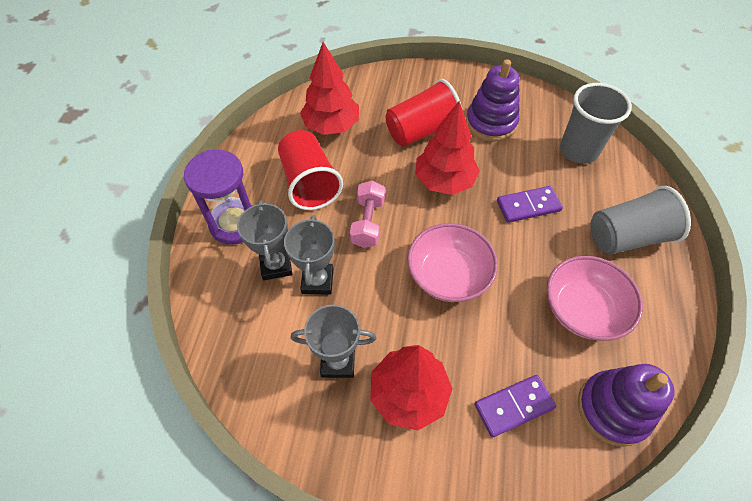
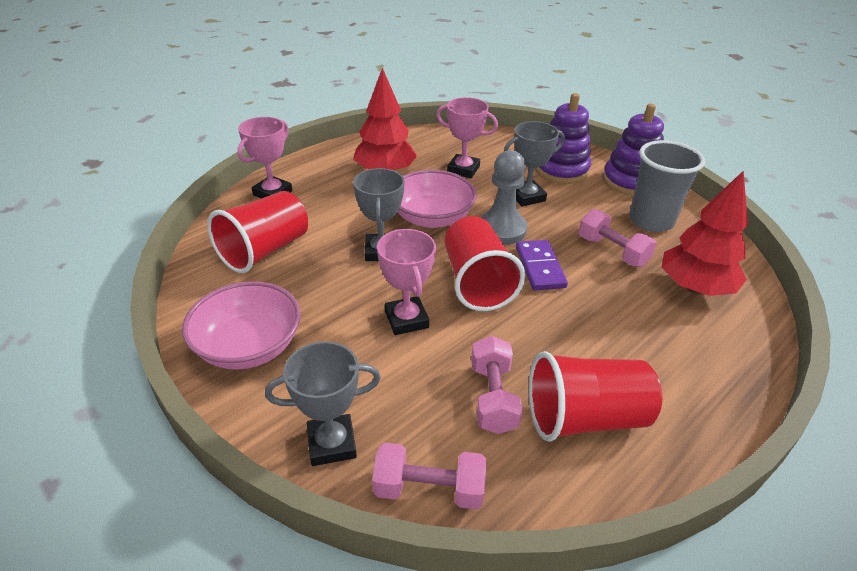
grey cup: 2 -> 1
grey pawn: 0 -> 1
pink dumbbell: 1 -> 3
pink trophy: 0 -> 3
purple domino: 2 -> 1
purple hourglass: 1 -> 0
red cup: 2 -> 3
red tree: 3 -> 2

